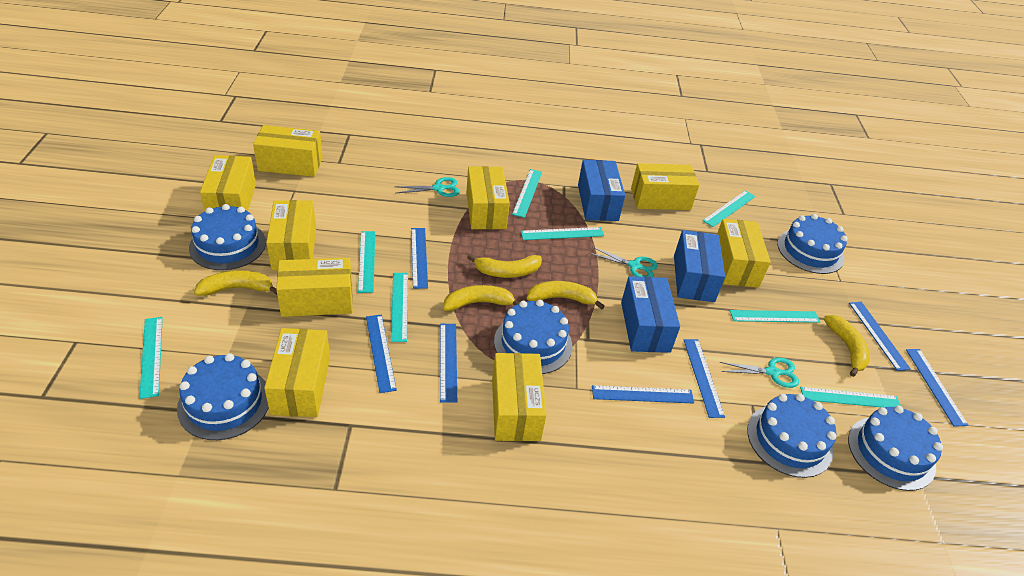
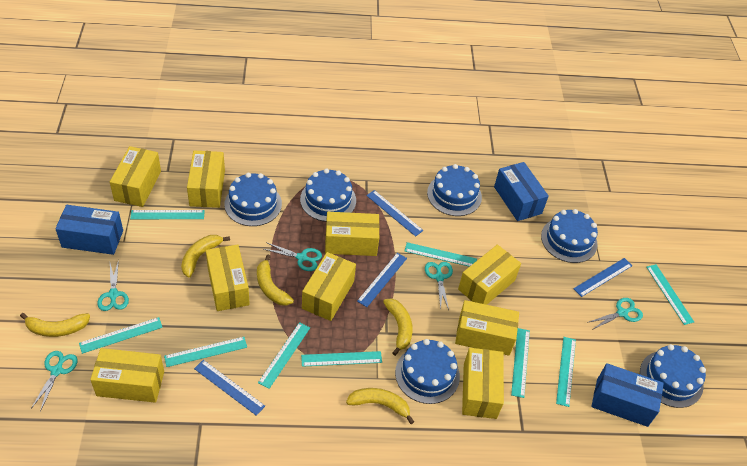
blue ruler: 7 -> 4
turquoise ruler: 8 -> 9
turquoise scissors: 3 -> 5

